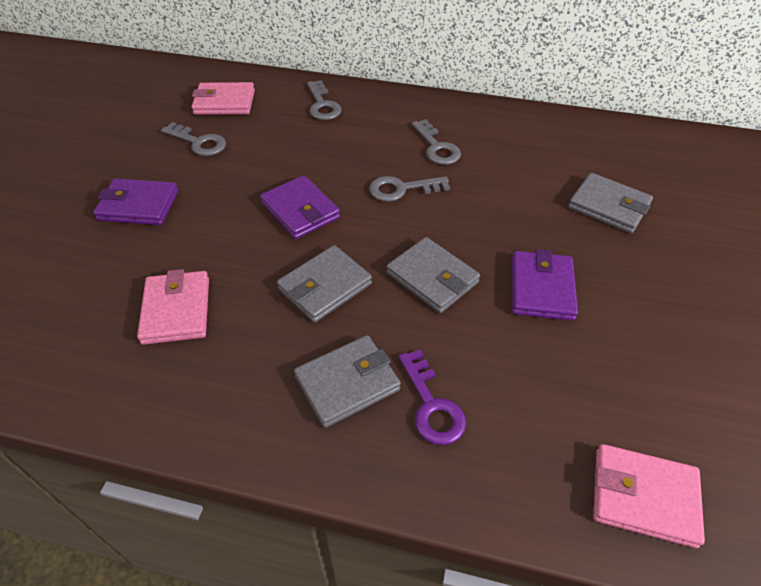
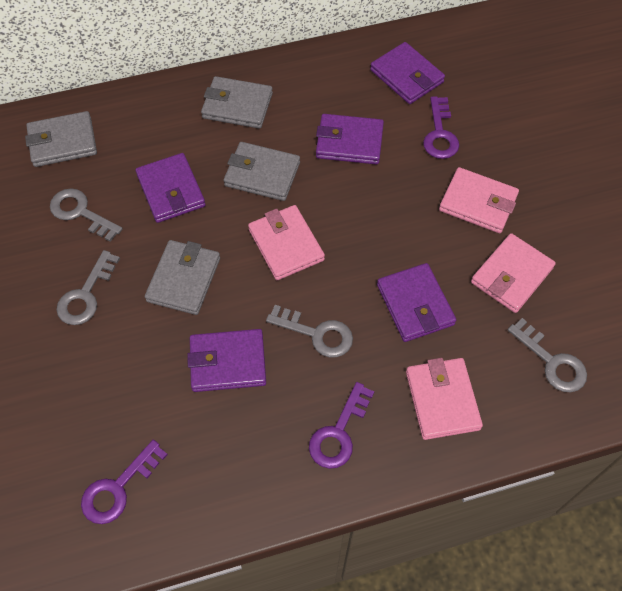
pink wallet: 3 -> 4
purple key: 1 -> 3
purple wallet: 3 -> 5

